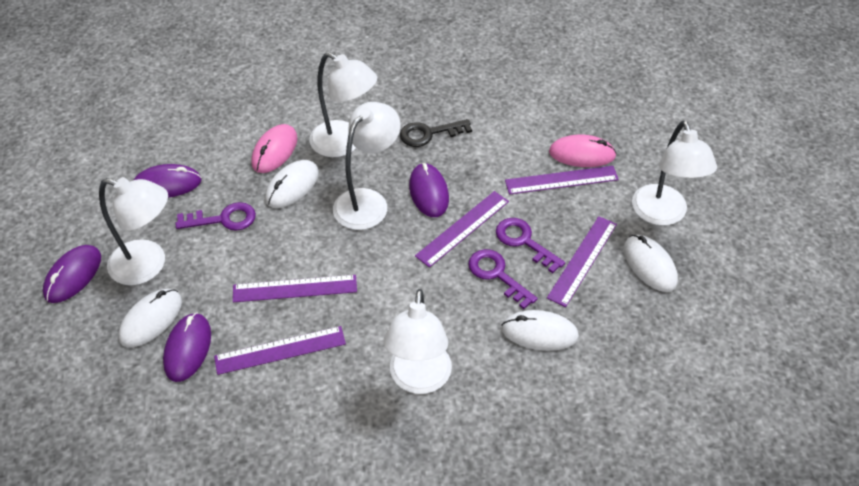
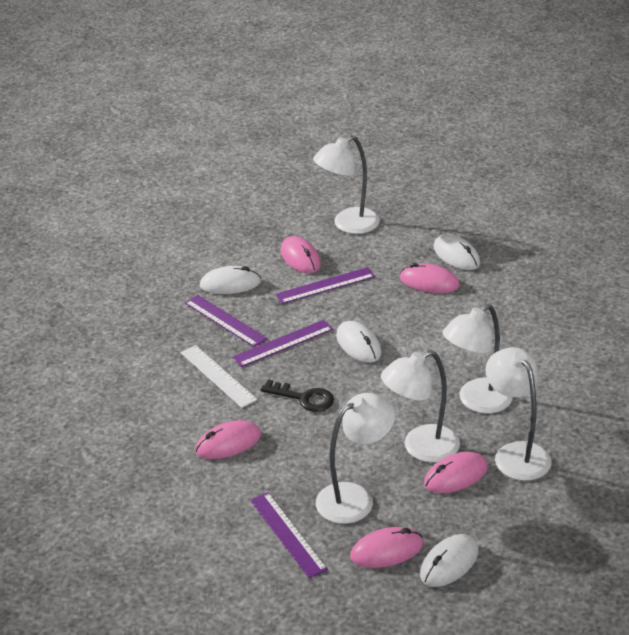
pink mouse: 2 -> 5
purple key: 3 -> 0
purple mouse: 4 -> 0
purple ruler: 5 -> 4
white ruler: 0 -> 1

